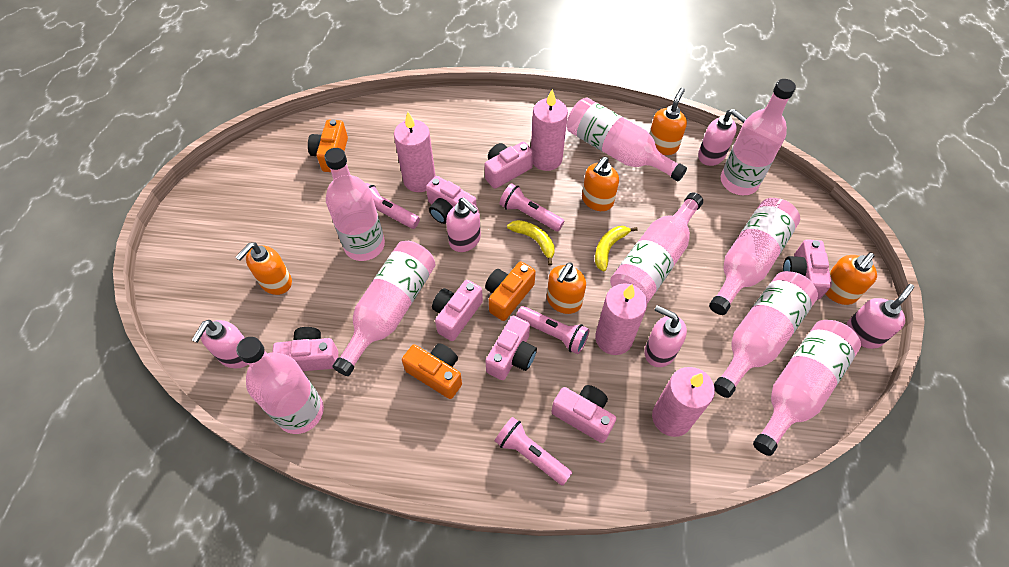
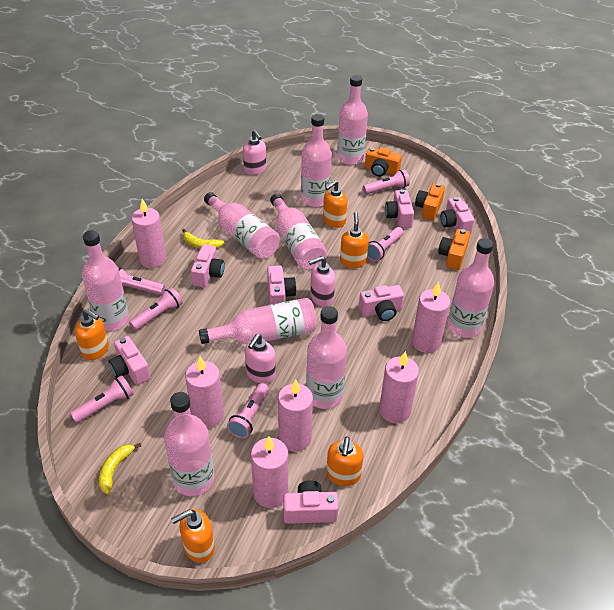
pink candle: 4 -> 6
pink flashlight: 4 -> 6
pink soap dispenser: 5 -> 3

